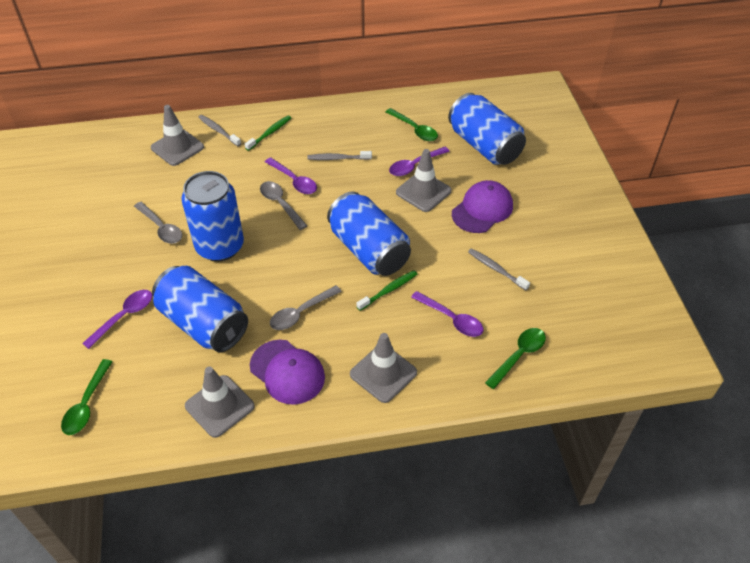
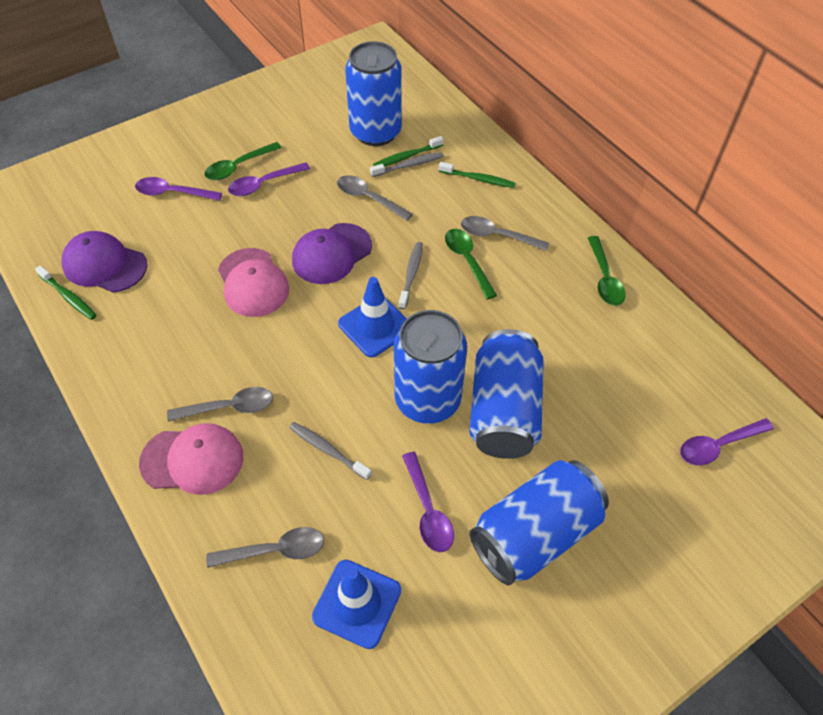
blue traffic cone: 0 -> 2
green toothbrush: 2 -> 3
grey spoon: 3 -> 4
grey traffic cone: 4 -> 0
pink cap: 0 -> 2

